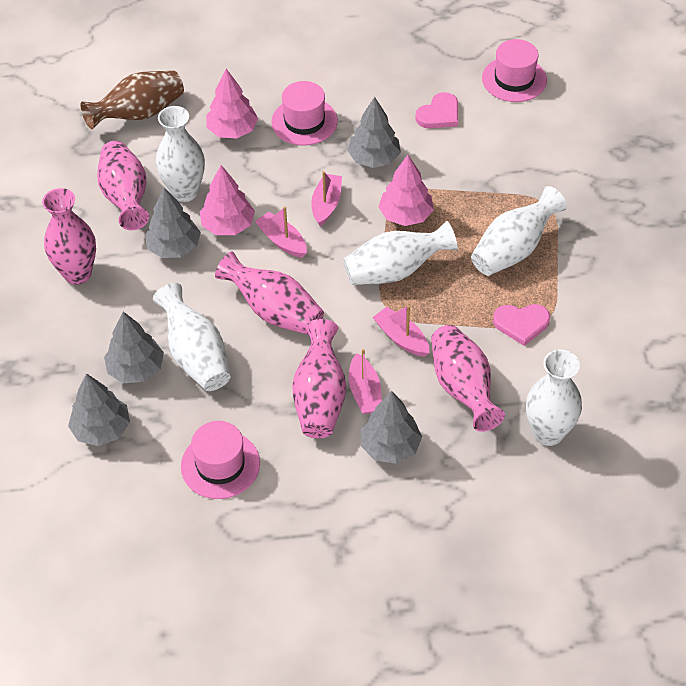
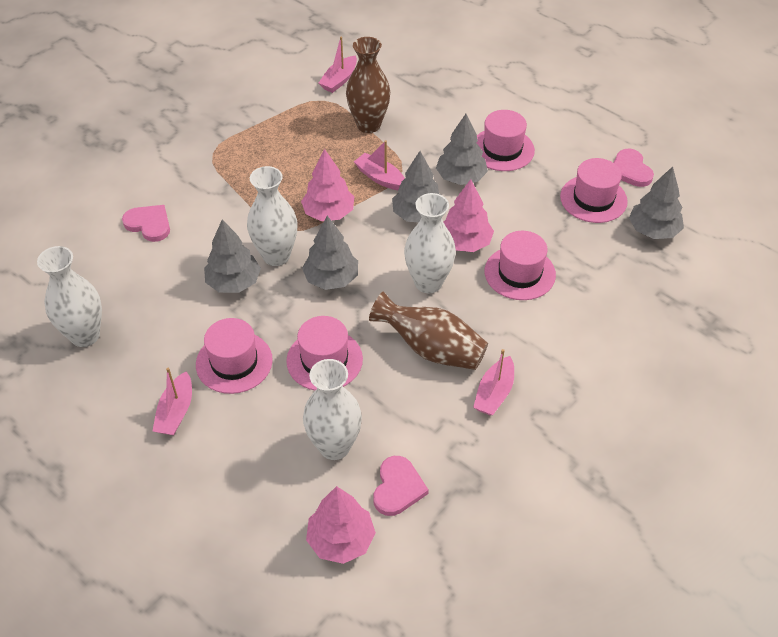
brown vase: 1 -> 2
pink hat: 3 -> 5
pink heart: 2 -> 3
pink vase: 5 -> 0
white vase: 5 -> 4

